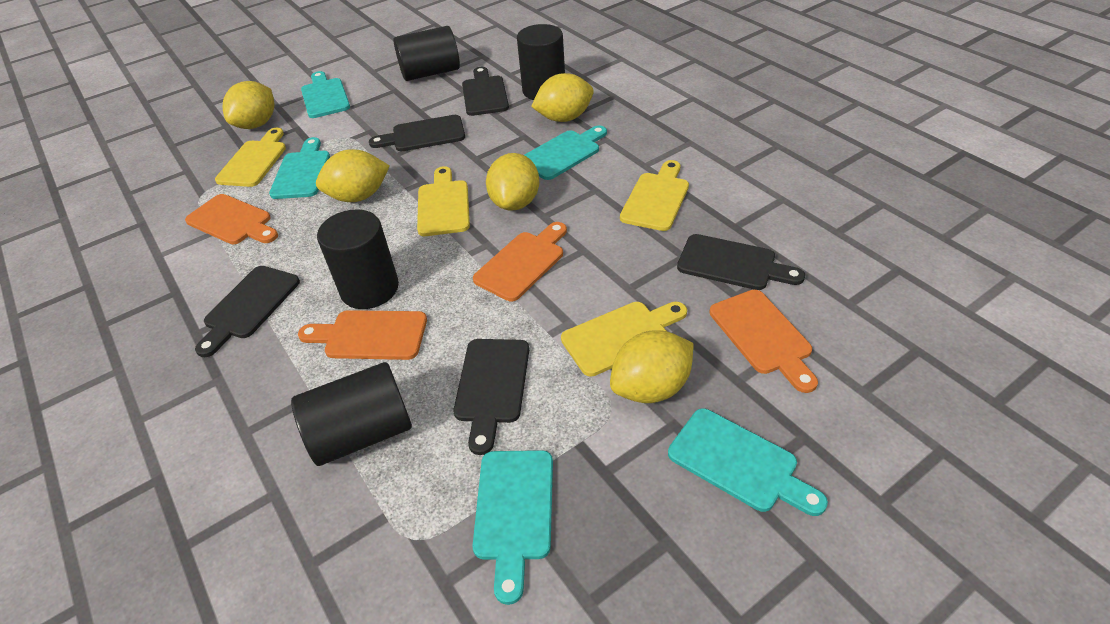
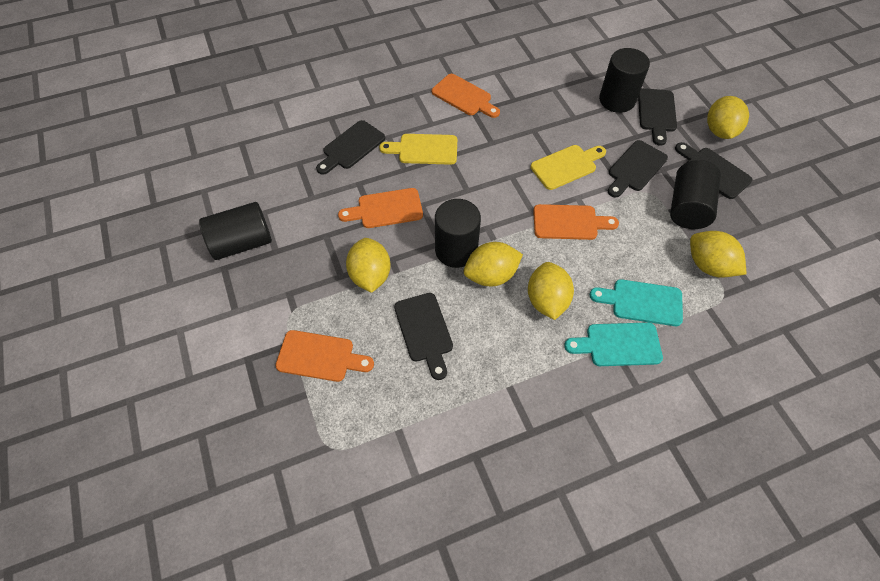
turquoise cutting board: 5 -> 2
yellow cutting board: 4 -> 2

